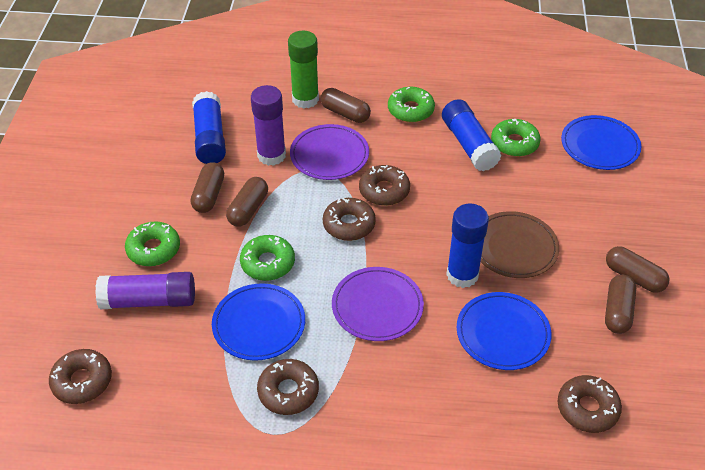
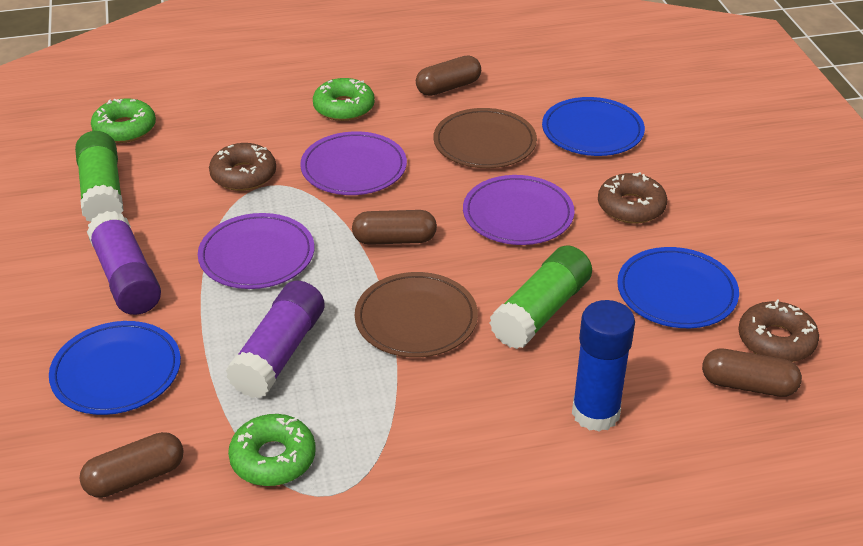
blue glue stick: 3 -> 1
brown capsule: 5 -> 4
brown donut: 5 -> 3
brown plate: 1 -> 2
green donut: 4 -> 3
green glue stick: 1 -> 2
purple plate: 2 -> 3

